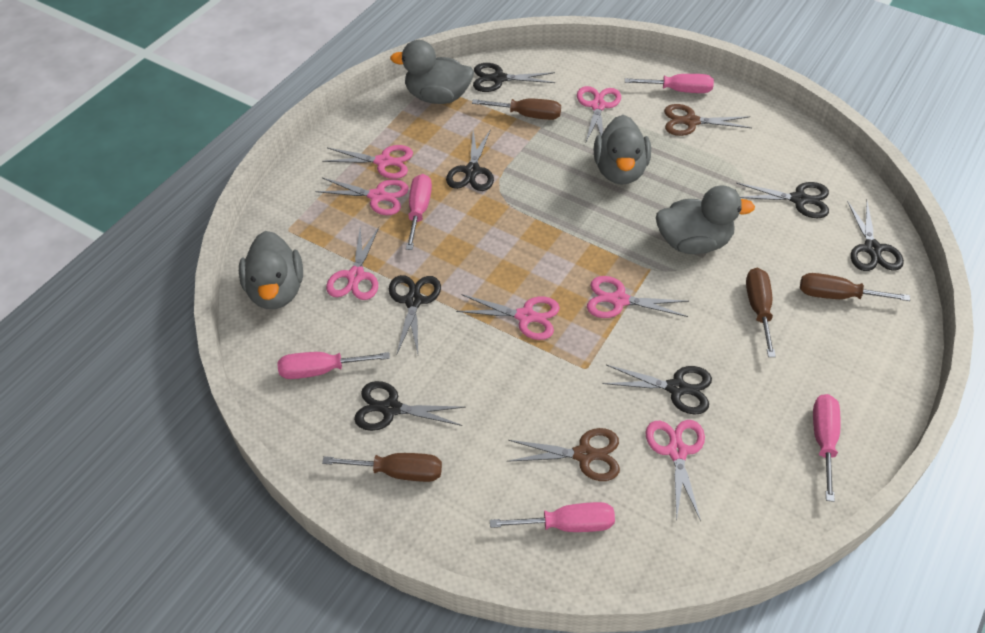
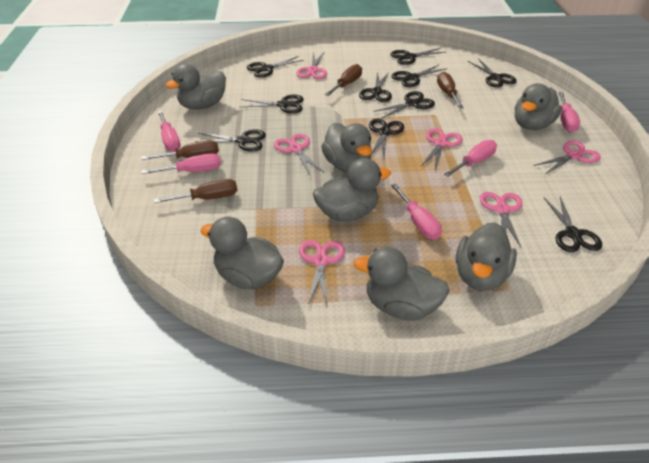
black scissors: 7 -> 10
brown scissors: 2 -> 0
grey duck: 4 -> 7
pink scissors: 7 -> 6

